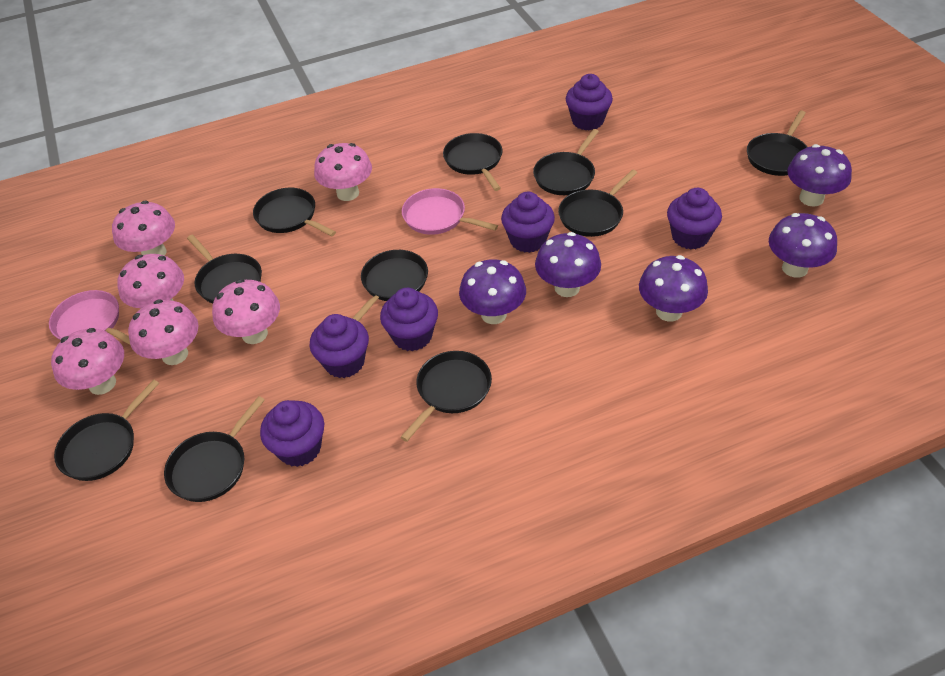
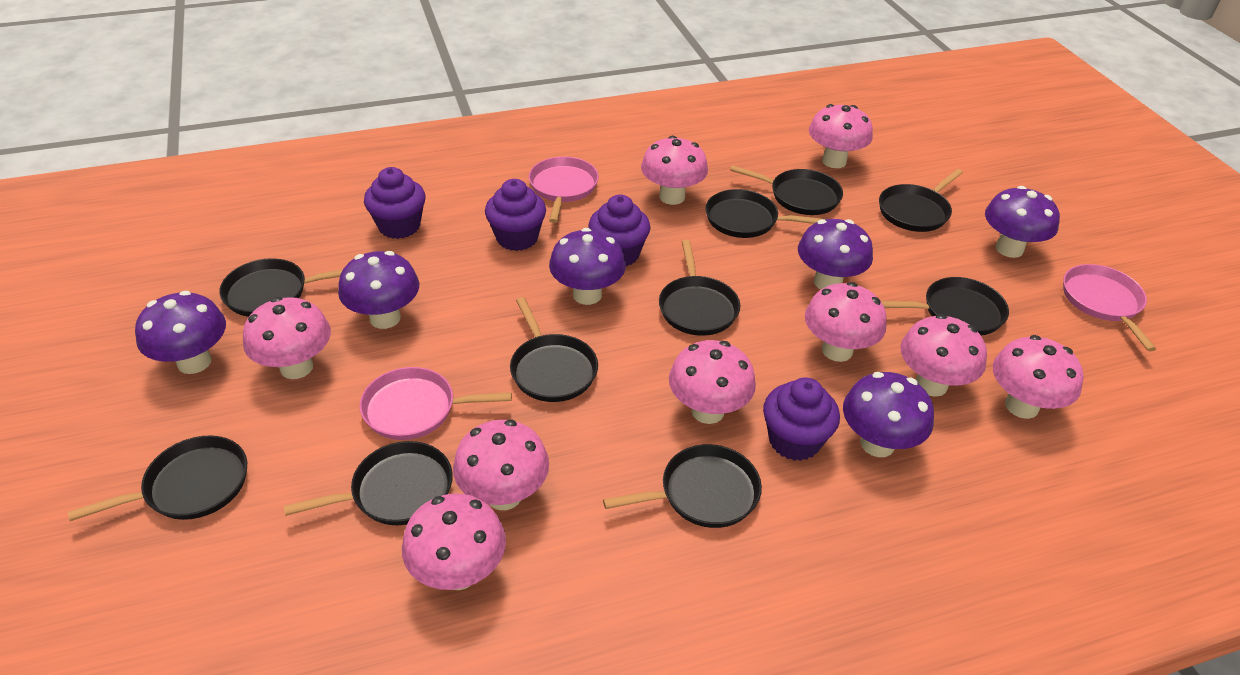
pink mushroom: 6 -> 9
pink pan: 2 -> 3
purple cupcake: 6 -> 4
purple mushroom: 5 -> 6

